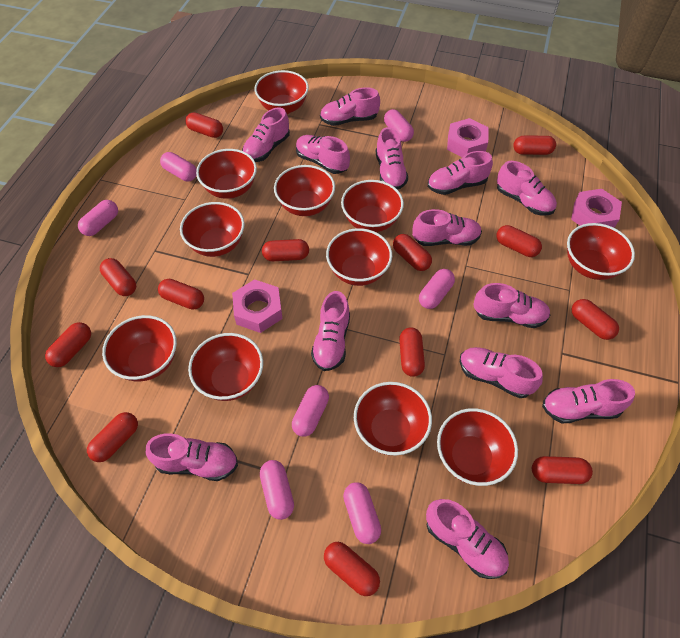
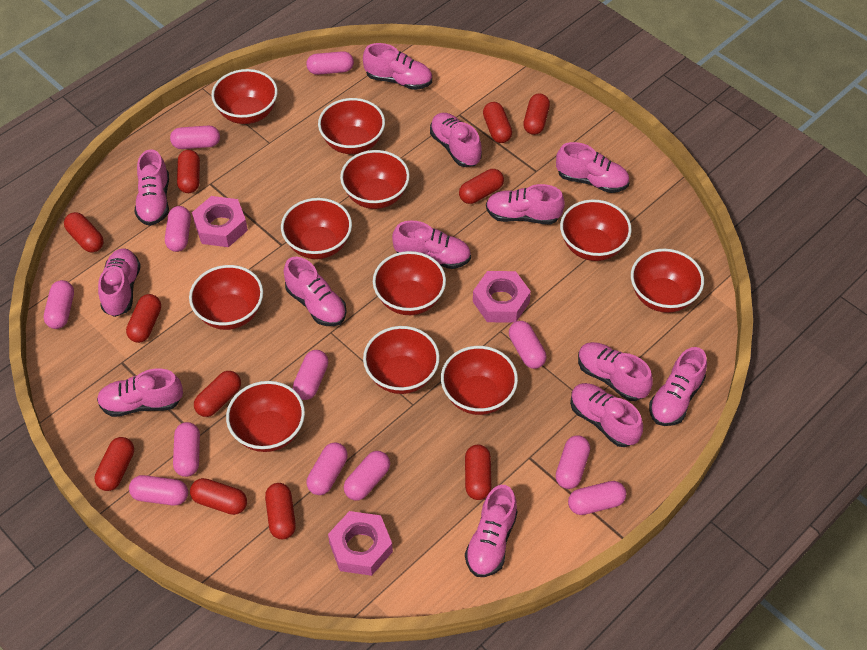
pink capsule: 7 -> 12
red capsule: 13 -> 11

